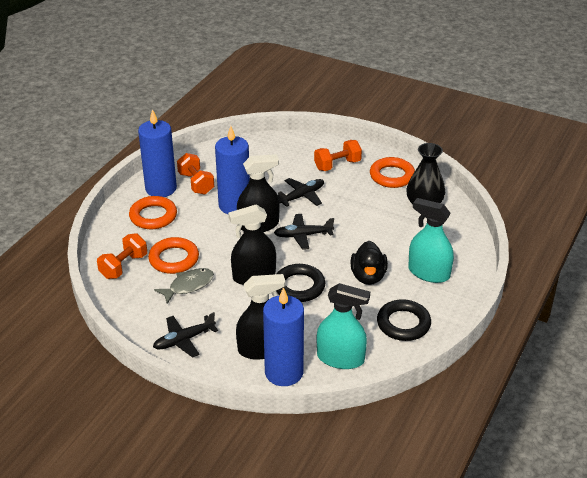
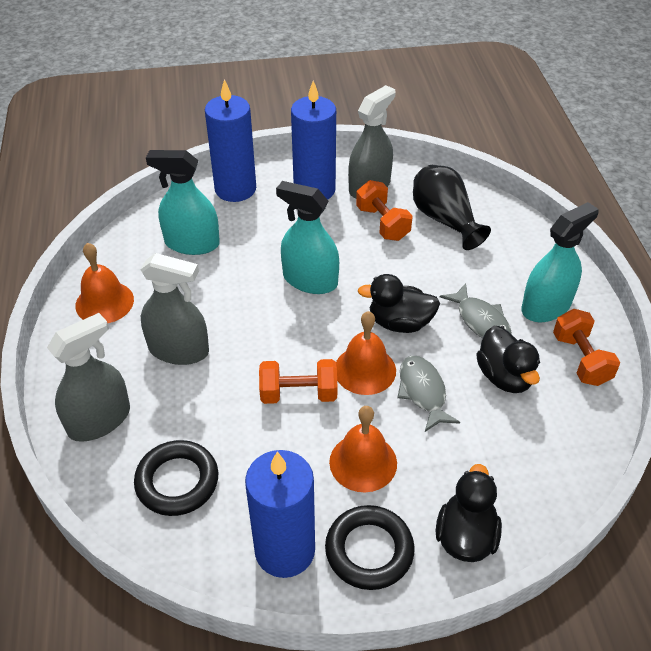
black duck: 1 -> 3
black plane: 3 -> 0
black spray bottle: 3 -> 0
grey fish: 1 -> 2
grey spray bottle: 0 -> 3
orange bell: 0 -> 3
orange ring: 3 -> 0
turquoise spray bottle: 2 -> 3

